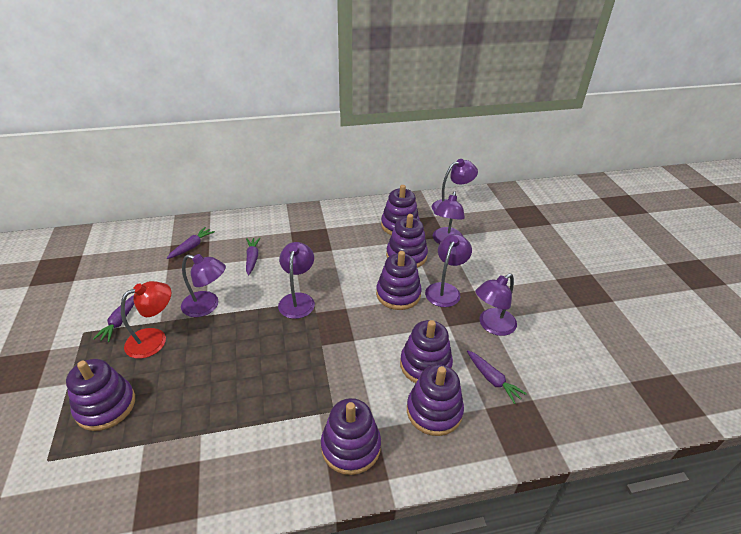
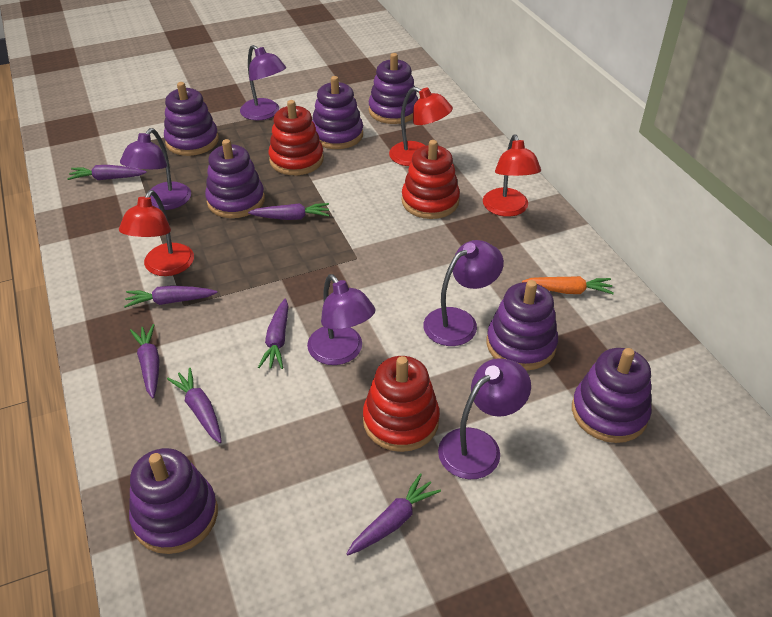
orange carrot: 0 -> 1
purple carrot: 4 -> 7
purple lamp: 6 -> 5
red lamp: 1 -> 3
red stacking toy: 0 -> 3

